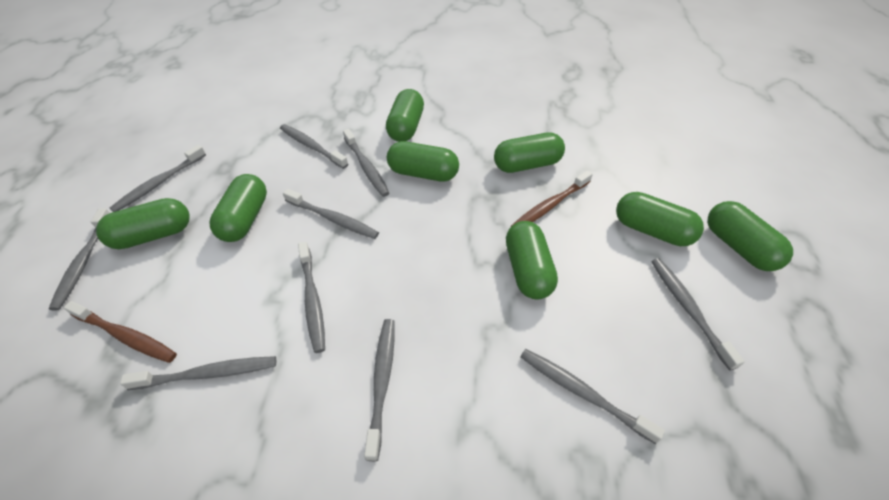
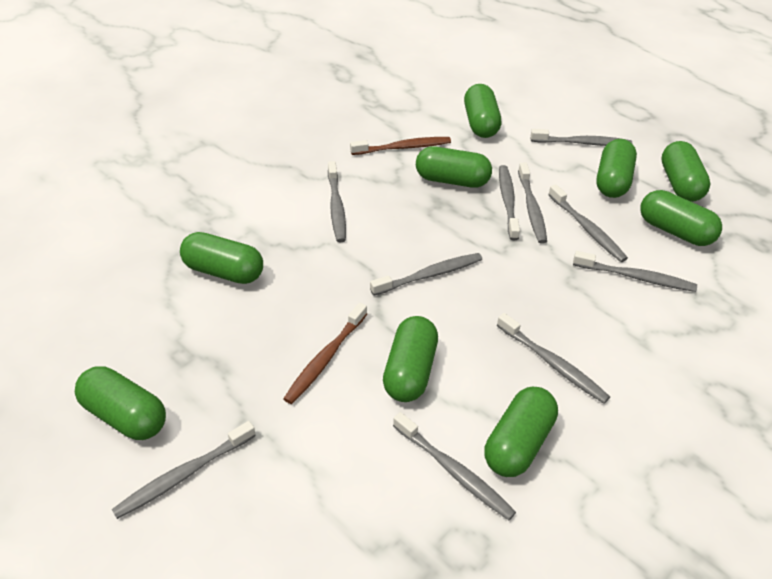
green capsule: 8 -> 9

